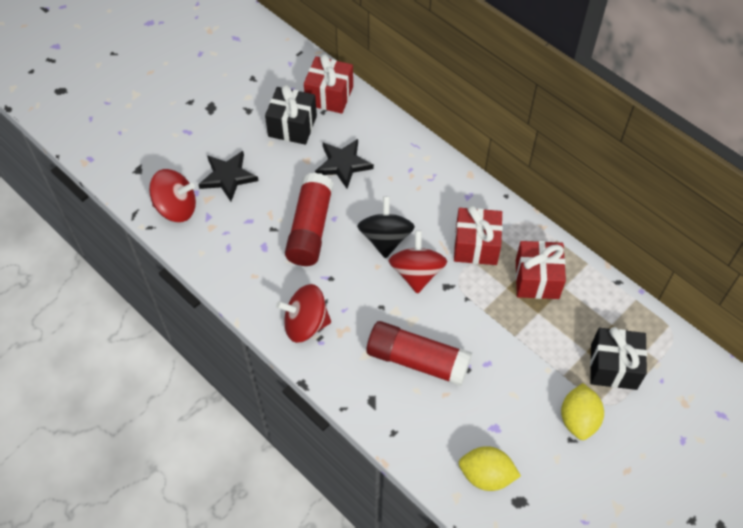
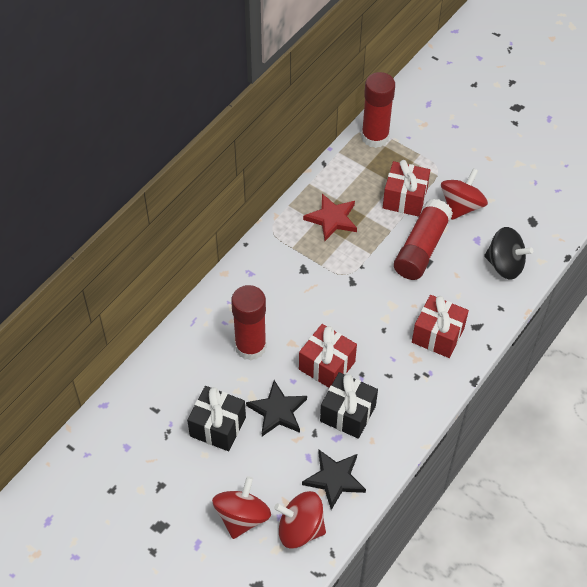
red glue stick: 2 -> 3
red star: 0 -> 1
yellow lemon: 2 -> 0

